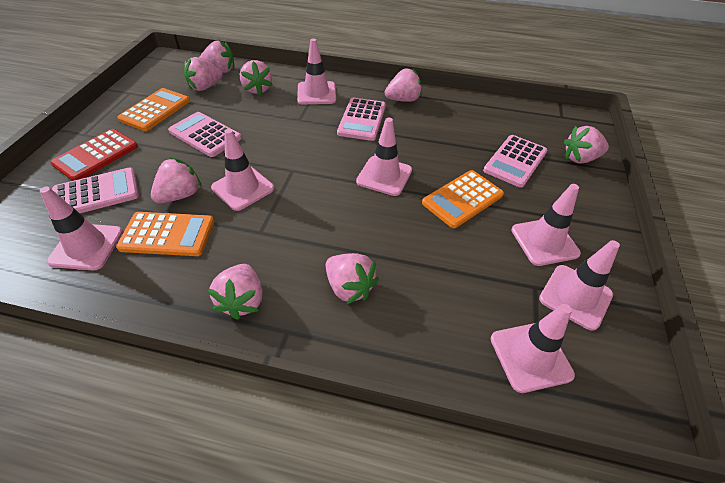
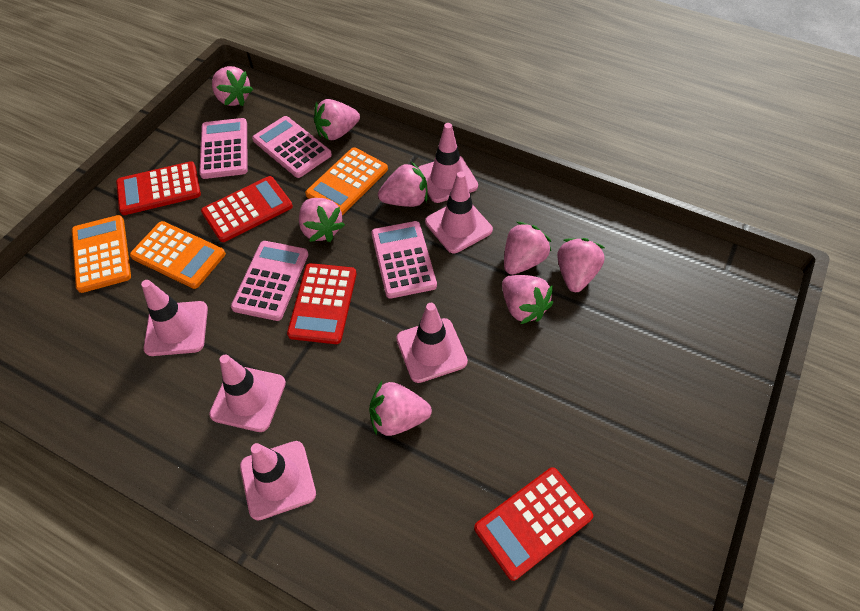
pink traffic cone: 7 -> 6
red calculator: 1 -> 4

